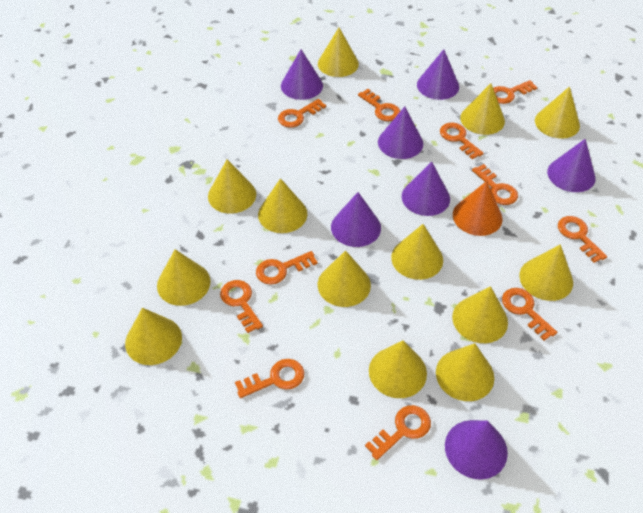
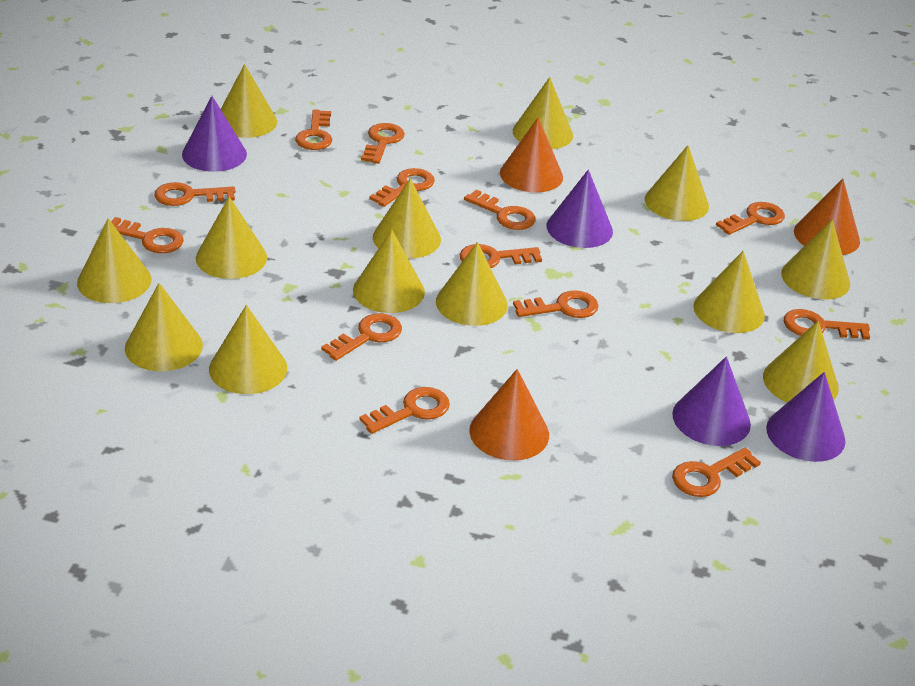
orange cone: 1 -> 3
orange key: 11 -> 13
purple cone: 7 -> 4

